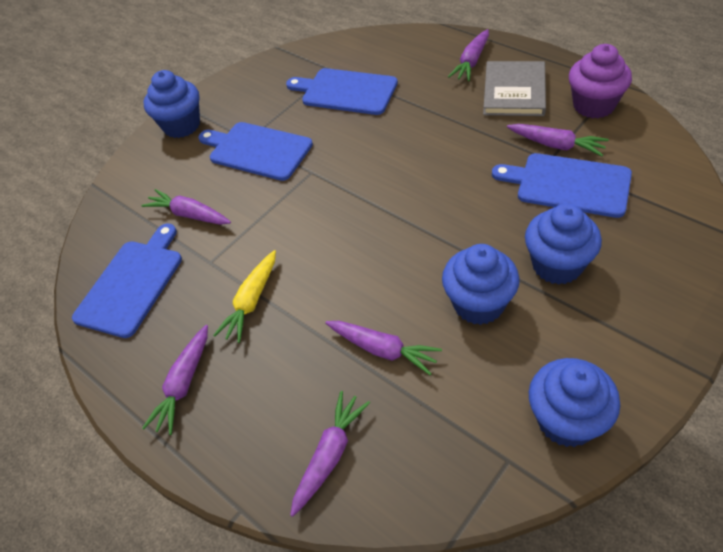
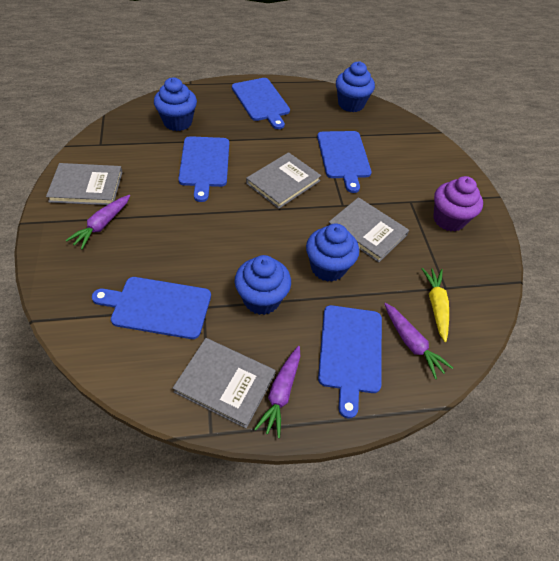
blue cutting board: 4 -> 5
grey book: 1 -> 4
purple carrot: 6 -> 3

